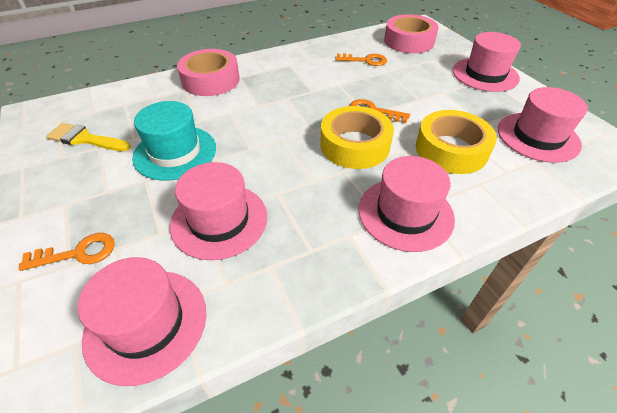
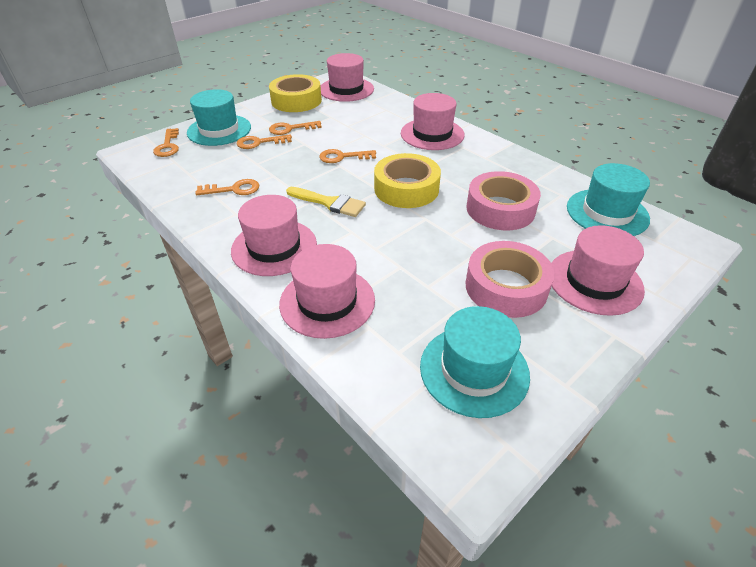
orange key: 3 -> 5
turquoise hat: 1 -> 3

